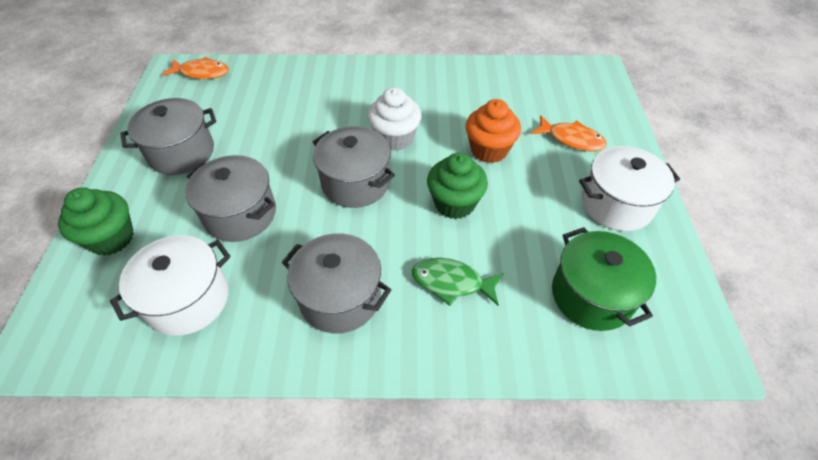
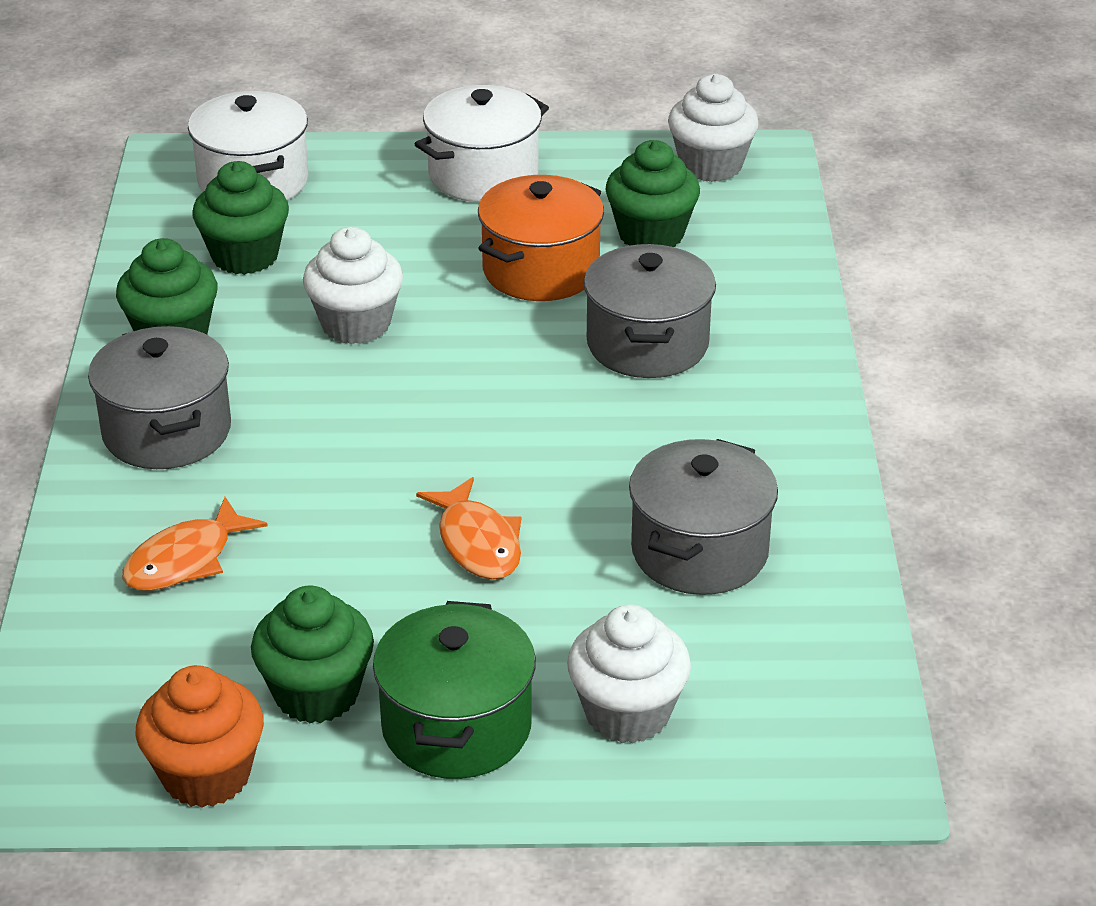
green cupcake: 2 -> 4
green fish: 1 -> 0
grey pot: 4 -> 3
orange pot: 0 -> 1
white cupcake: 1 -> 3

